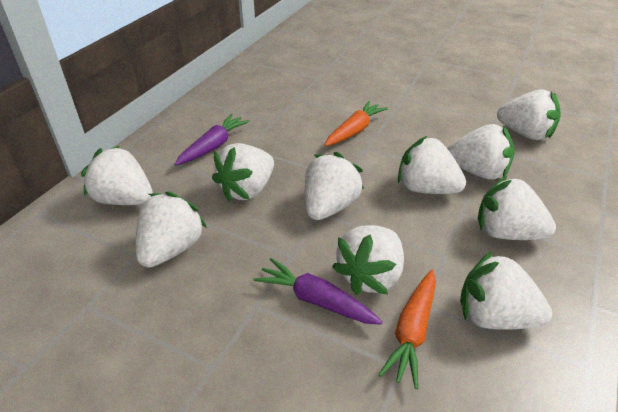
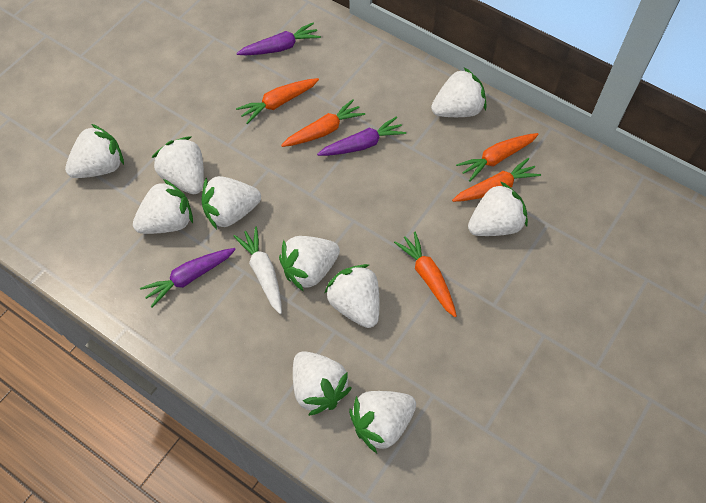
orange carrot: 2 -> 5
purple carrot: 2 -> 3
white carrot: 0 -> 1

